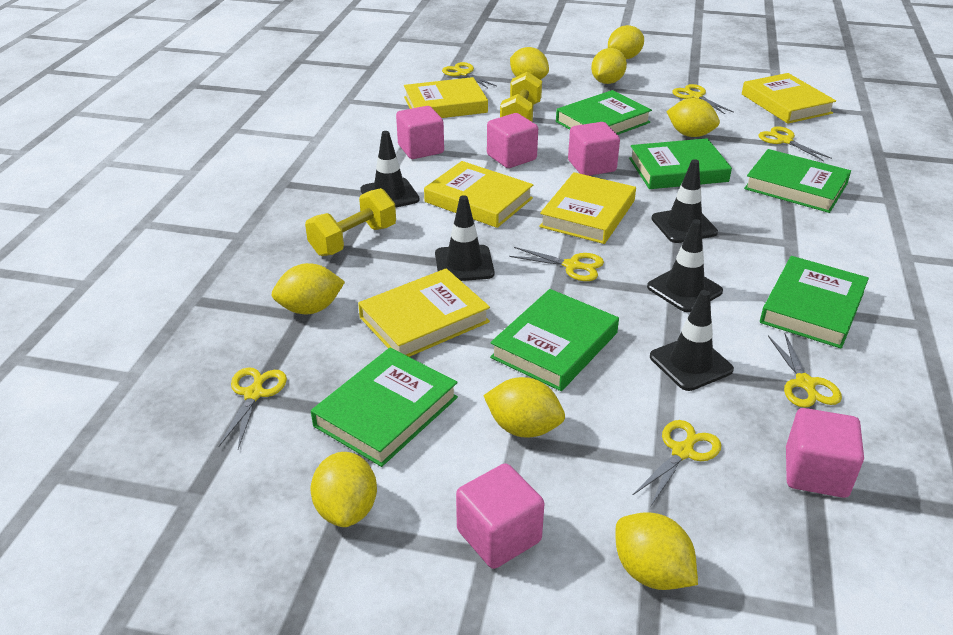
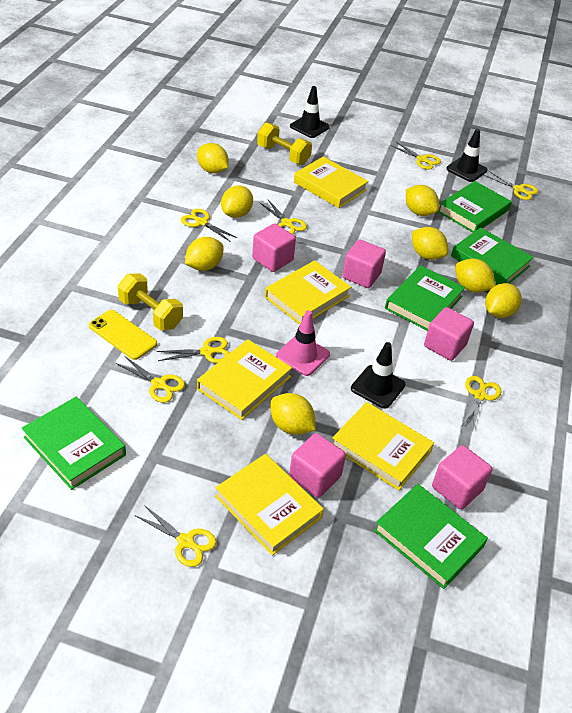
black traffic cone: 5 -> 3
green book: 6 -> 5
pink traffic cone: 0 -> 1
yellow phone: 0 -> 1
yellow scissors: 7 -> 8

